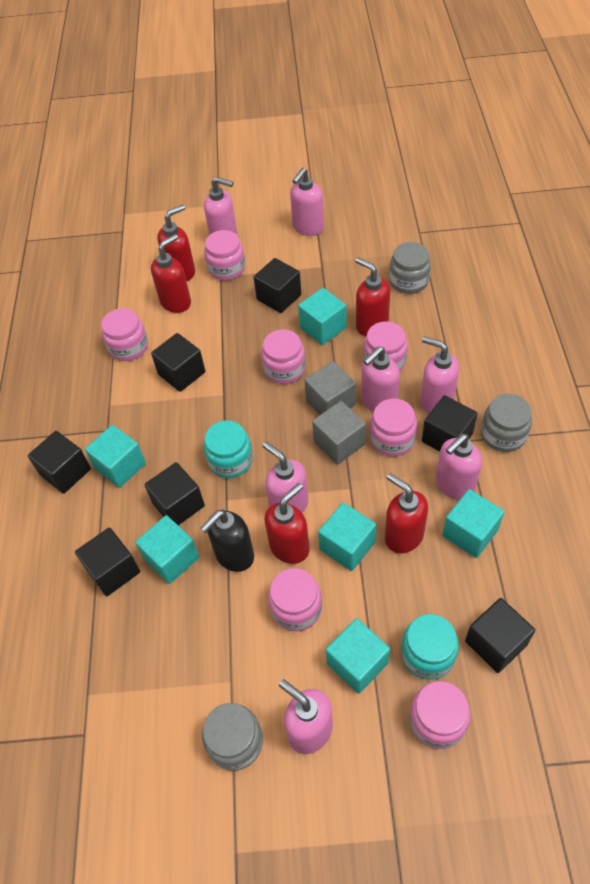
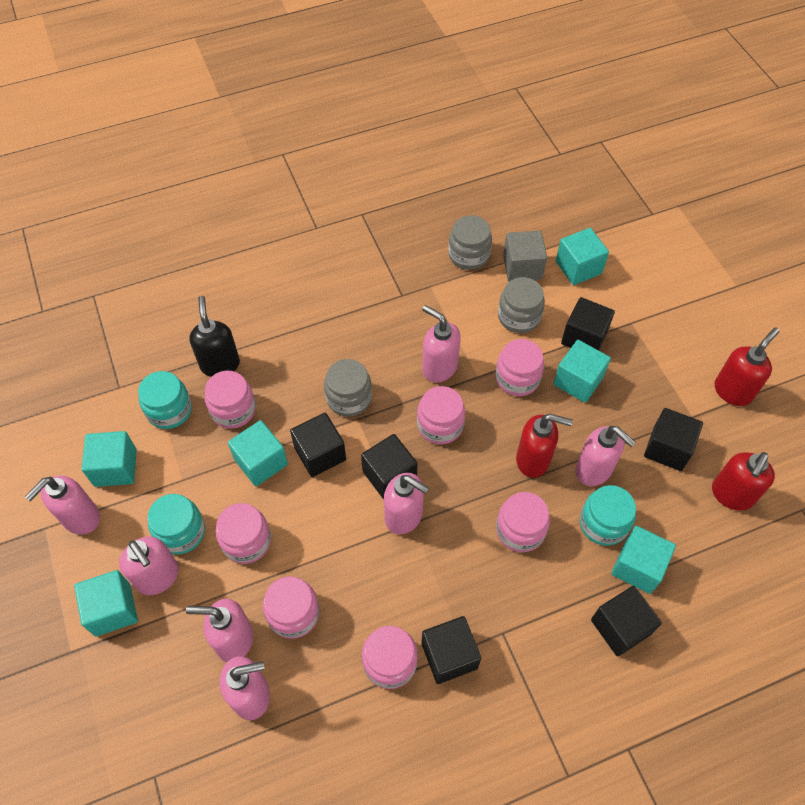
black cube: 7 -> 6
grey cube: 2 -> 1
red soap dispenser: 5 -> 3
turquoise jar: 2 -> 3

